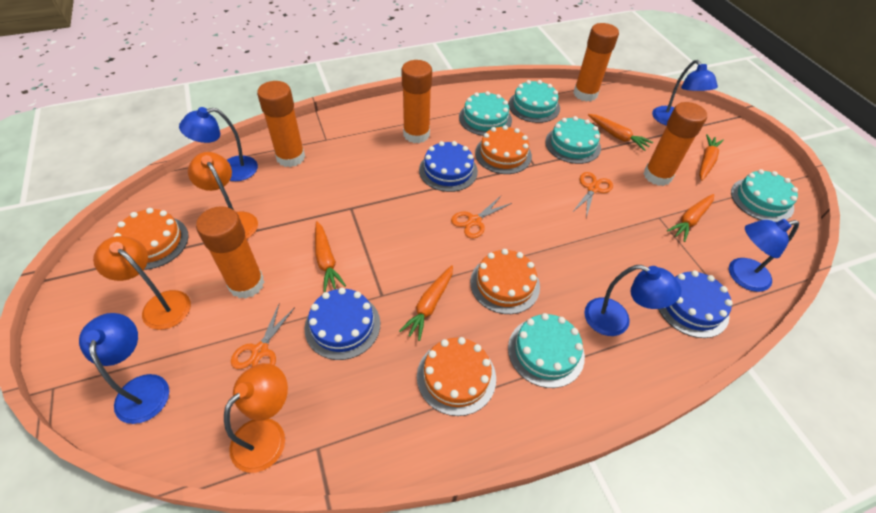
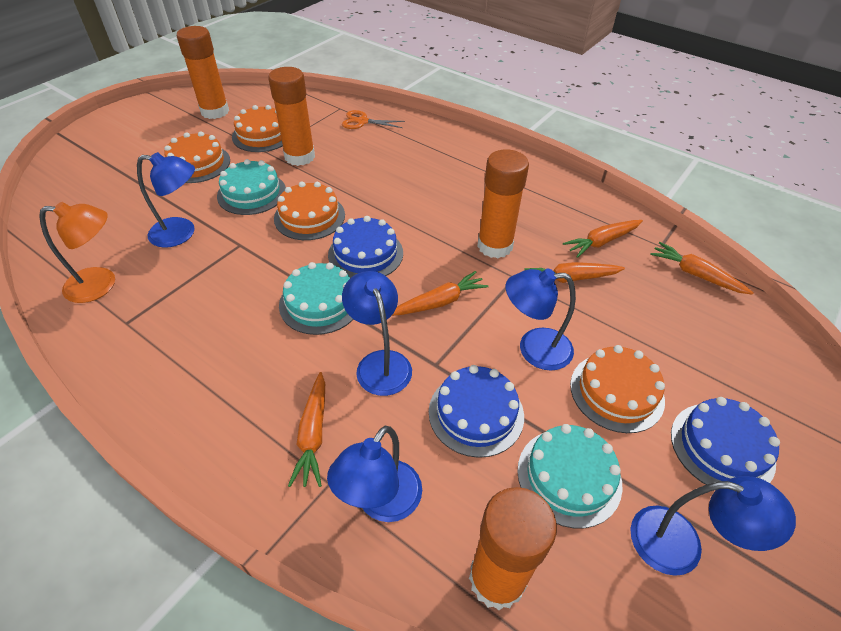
orange glue stick: 5 -> 4
orange lamp: 3 -> 1
orange scissors: 3 -> 1
turquoise cake: 5 -> 3

